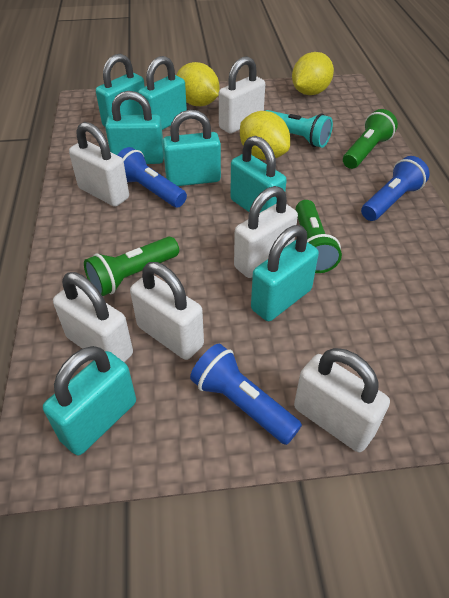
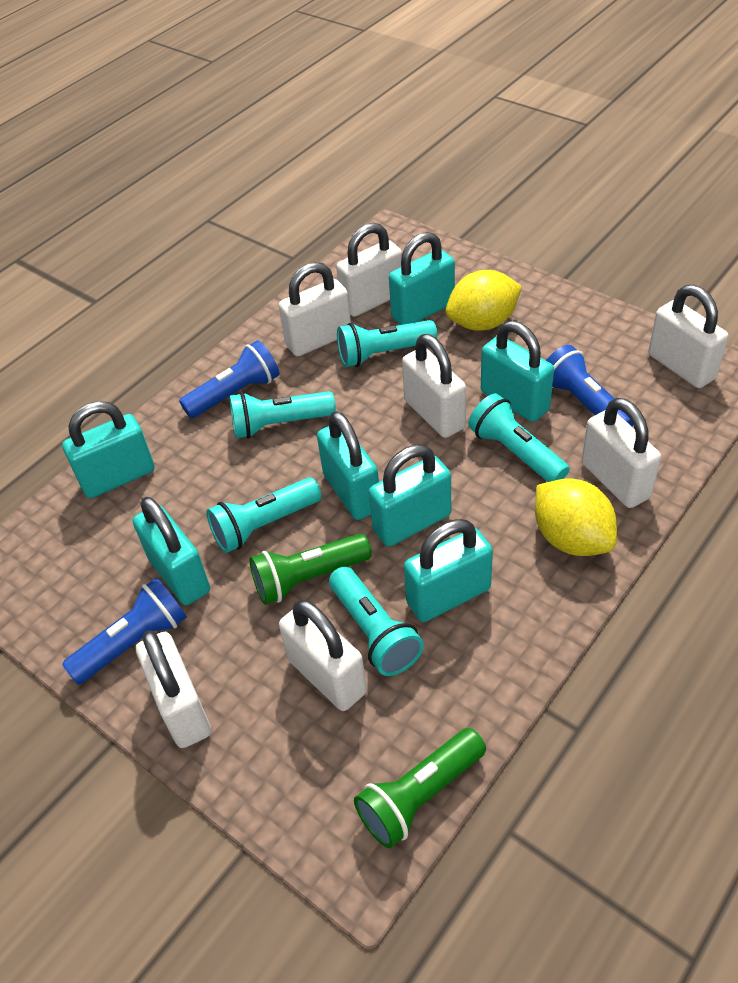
green flashlight: 3 -> 2
turquoise flashlight: 1 -> 5
white padlock: 6 -> 7
yellow lemon: 3 -> 2

